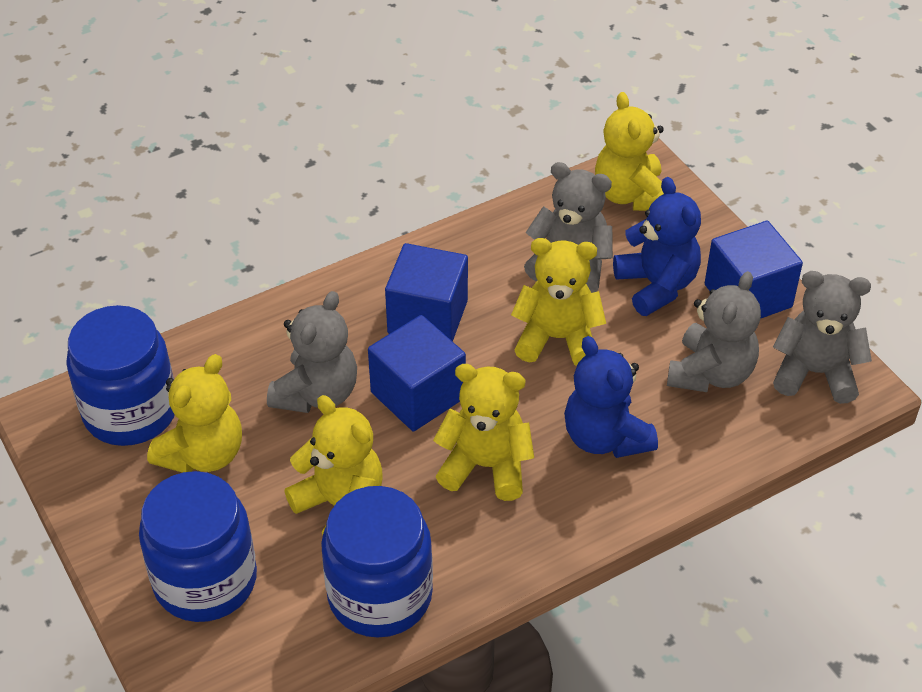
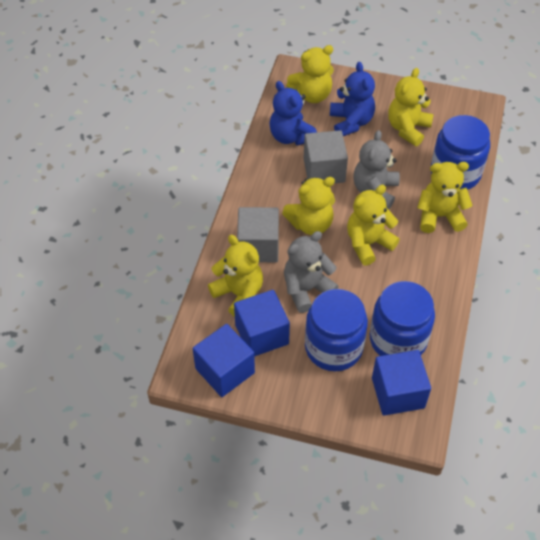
grey cube: 0 -> 2
grey teddy bear: 4 -> 2
yellow teddy bear: 5 -> 6

